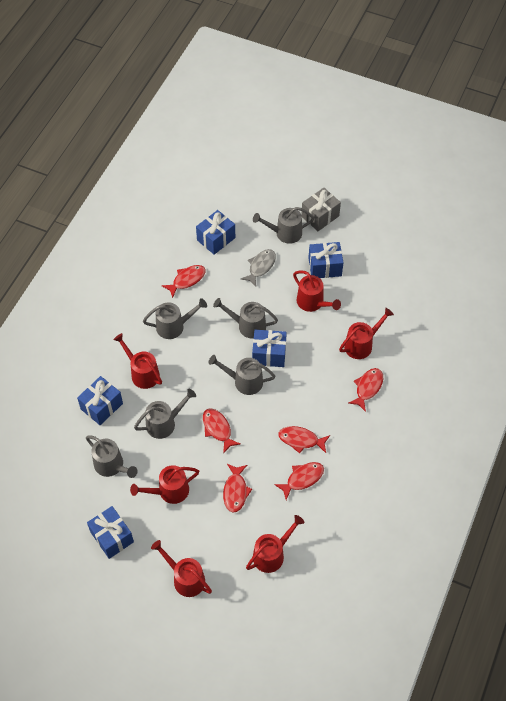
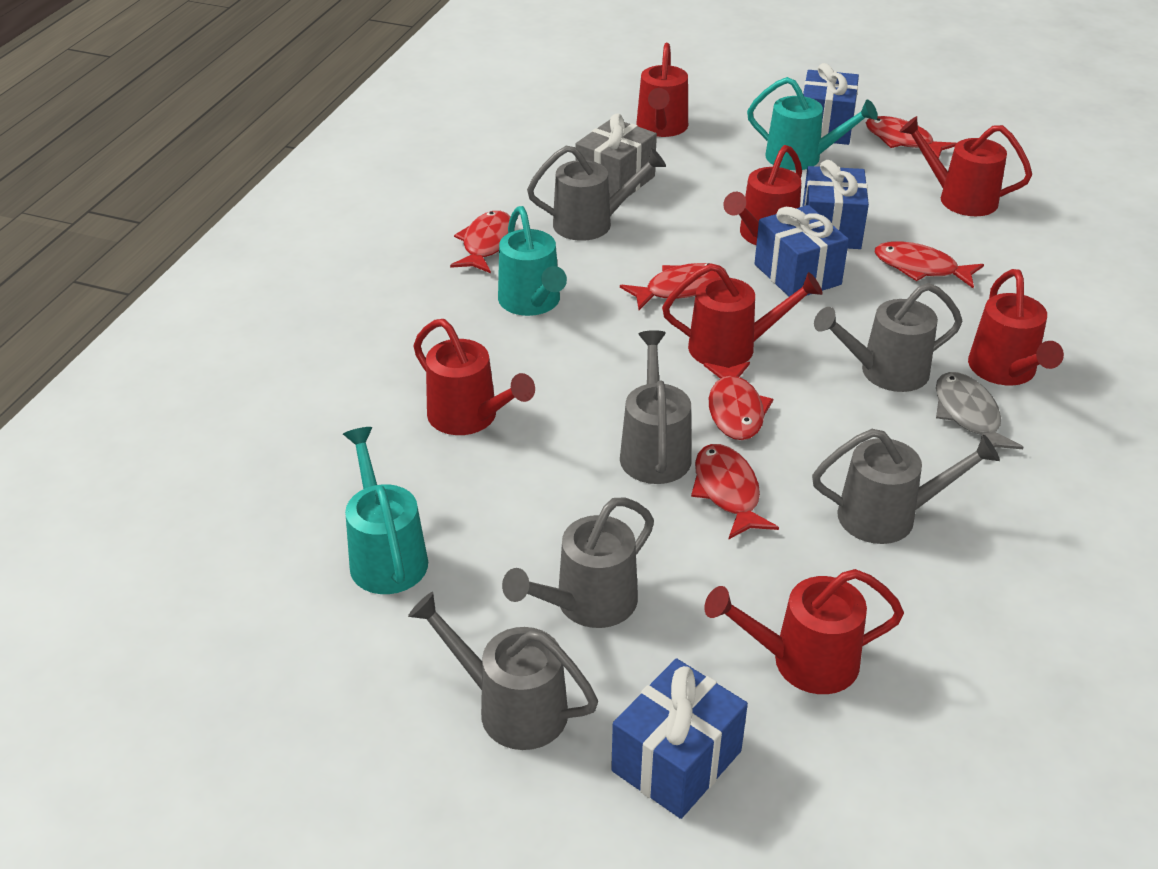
blue gift: 5 -> 4
red watering can: 6 -> 7
turquoise watering can: 0 -> 3

